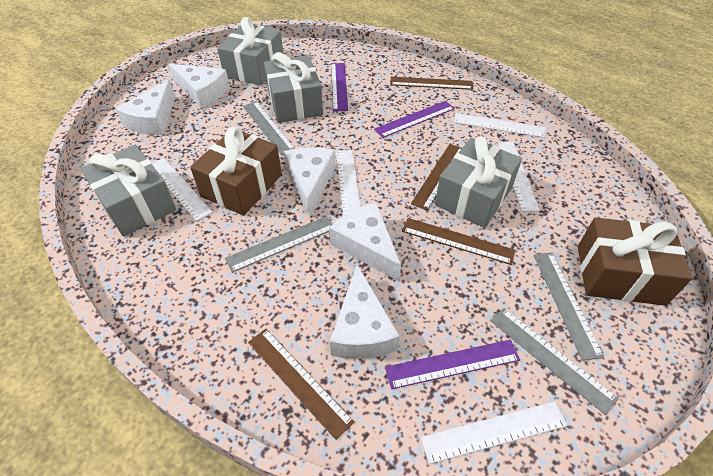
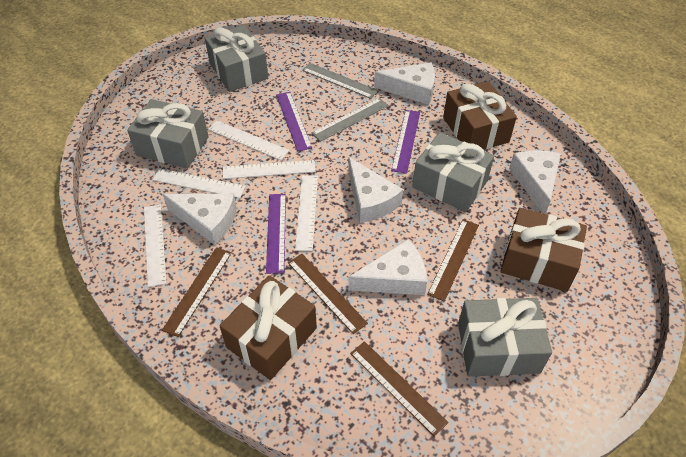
brown gift: 2 -> 3
grey ruler: 4 -> 2

